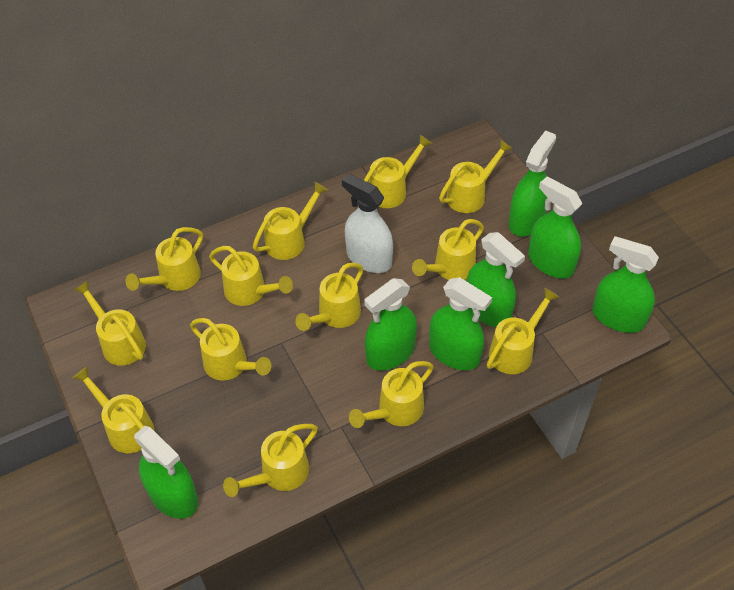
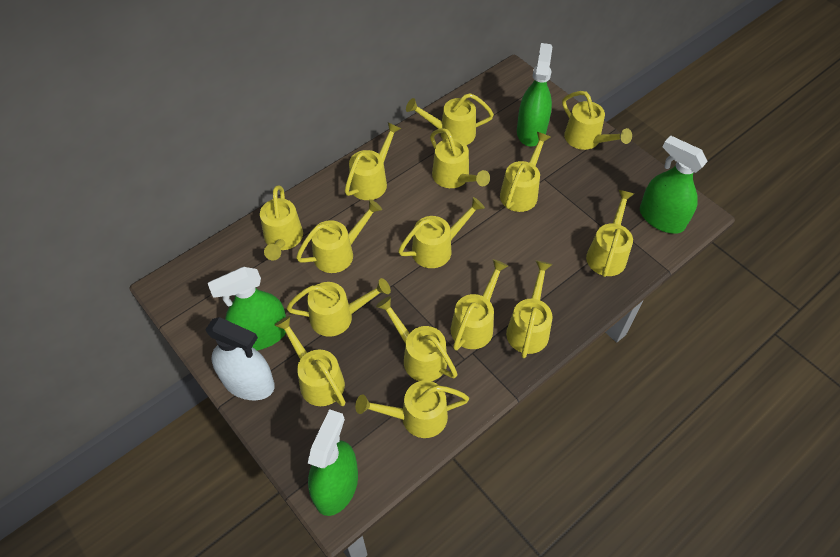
green spray bottle: 7 -> 4
yellow watering can: 13 -> 15

